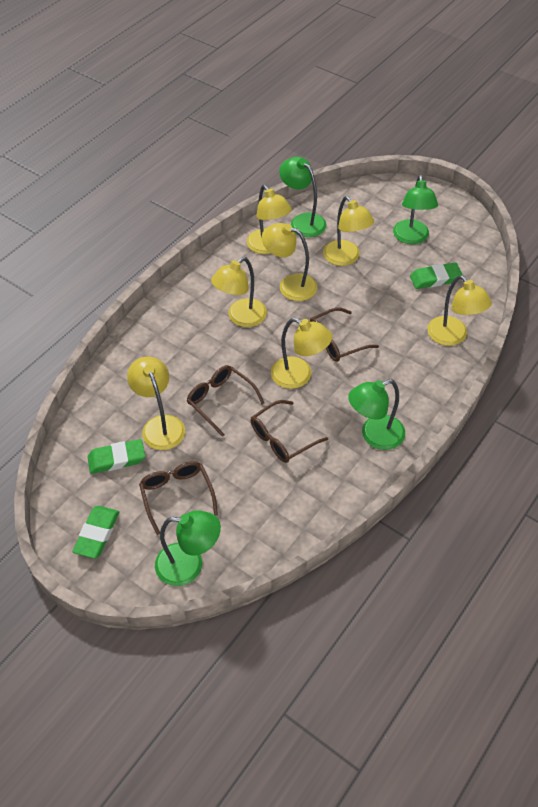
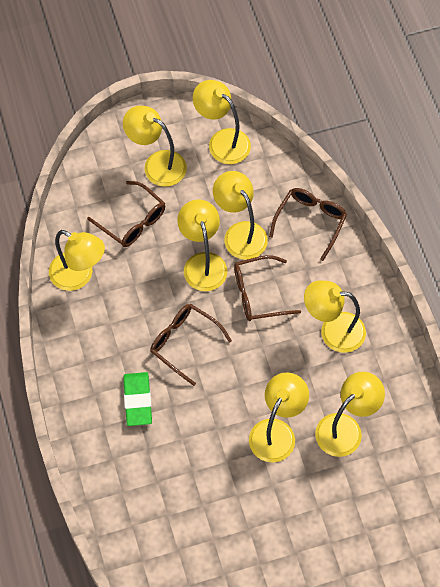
green eraser: 3 -> 1
green lamp: 4 -> 0
yellow lamp: 7 -> 8

